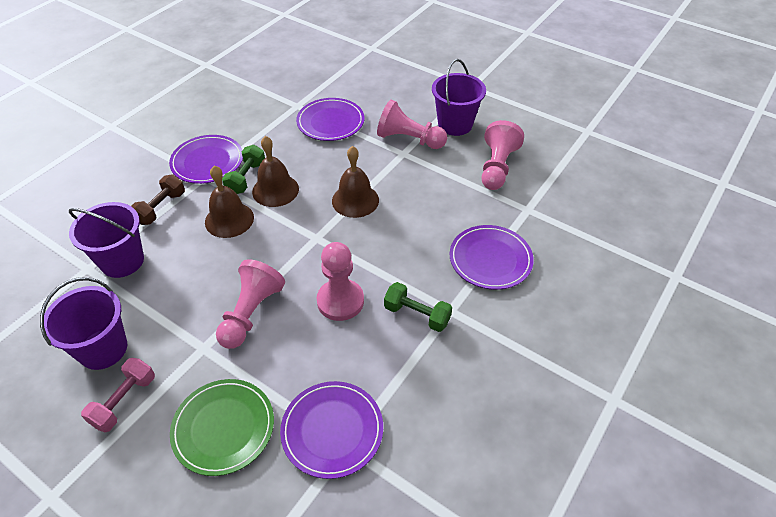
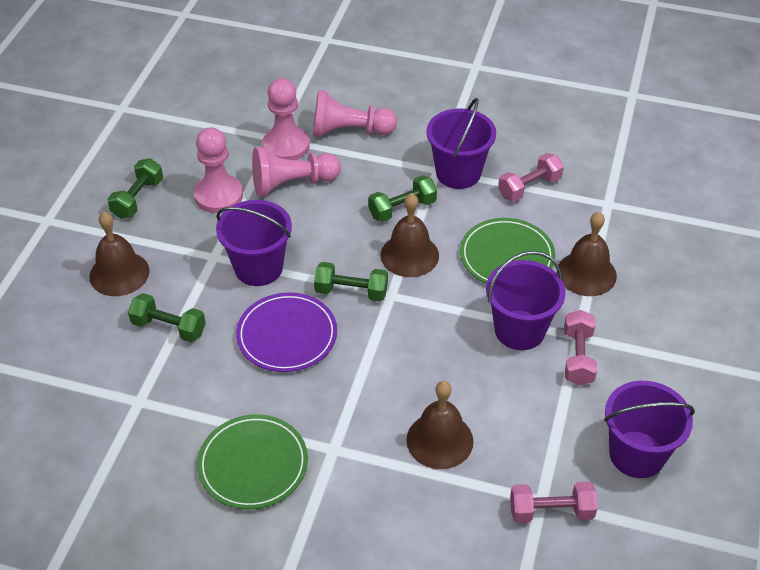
brown bell: 3 -> 4
brown dumbbell: 1 -> 0
green dumbbell: 2 -> 4
green plate: 1 -> 2
pink dumbbell: 1 -> 3
purple bucket: 3 -> 4
purple plate: 4 -> 1

